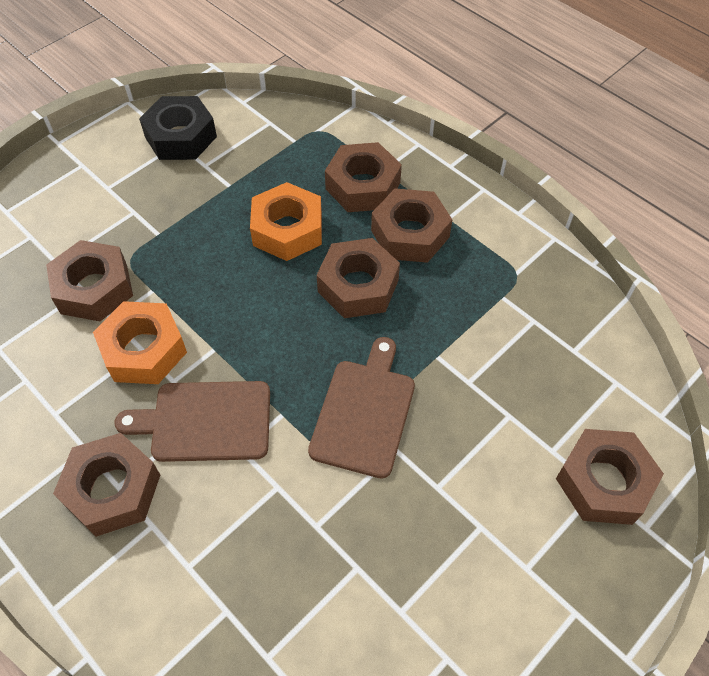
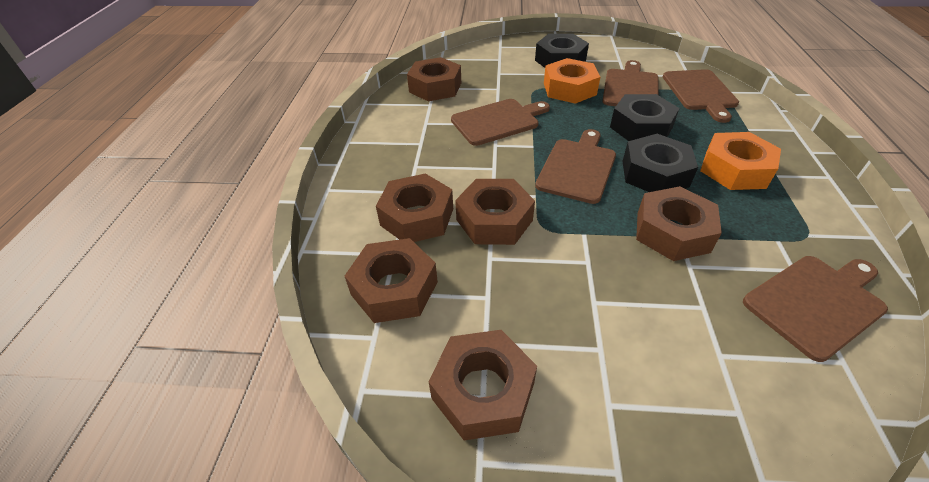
black nut: 1 -> 3
brown cutting board: 2 -> 5

